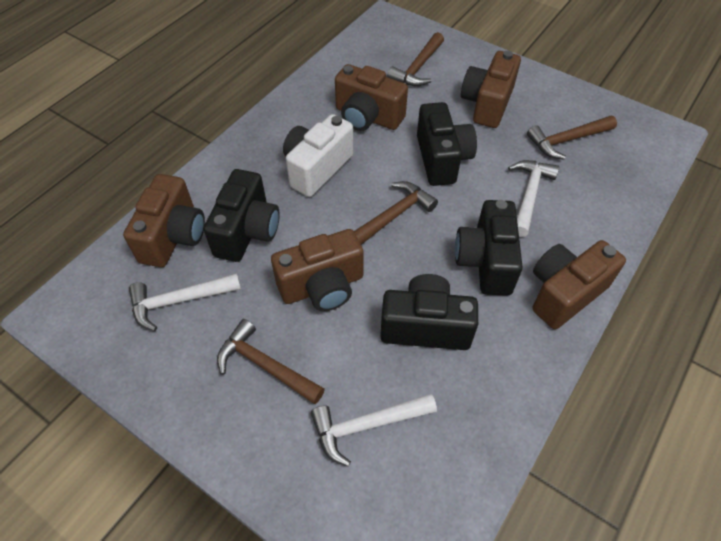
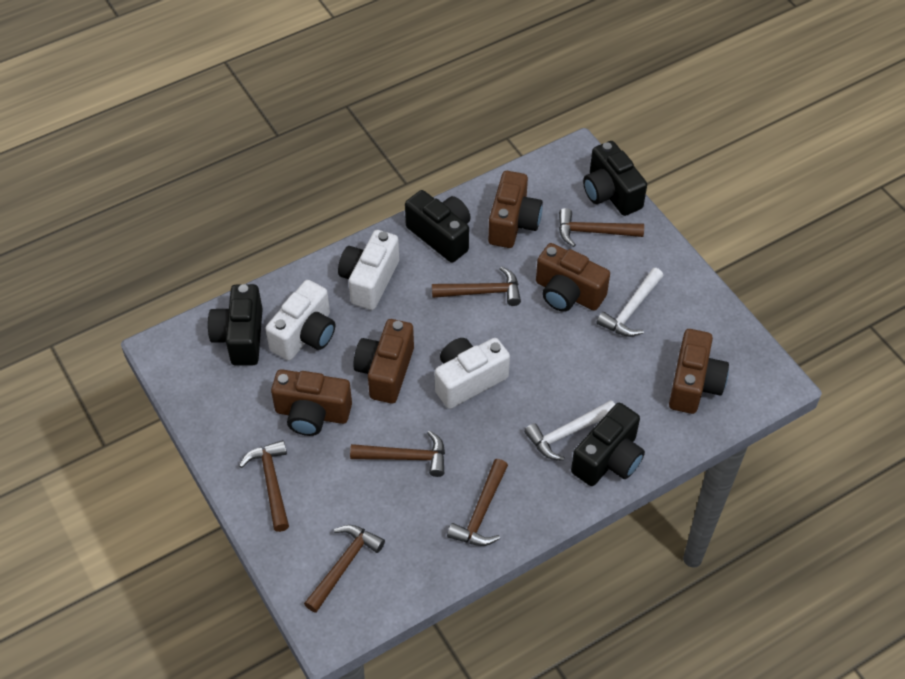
brown hammer: 4 -> 6
white camera: 1 -> 3
white hammer: 3 -> 2

